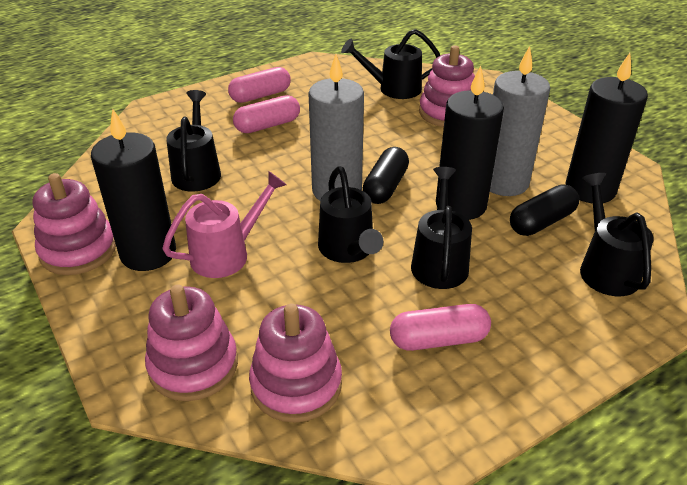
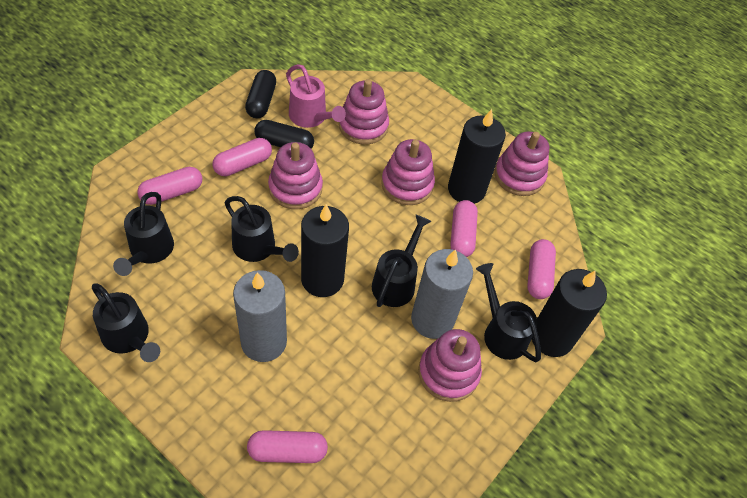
pink capsule: 3 -> 5
pink stacking toy: 4 -> 5

